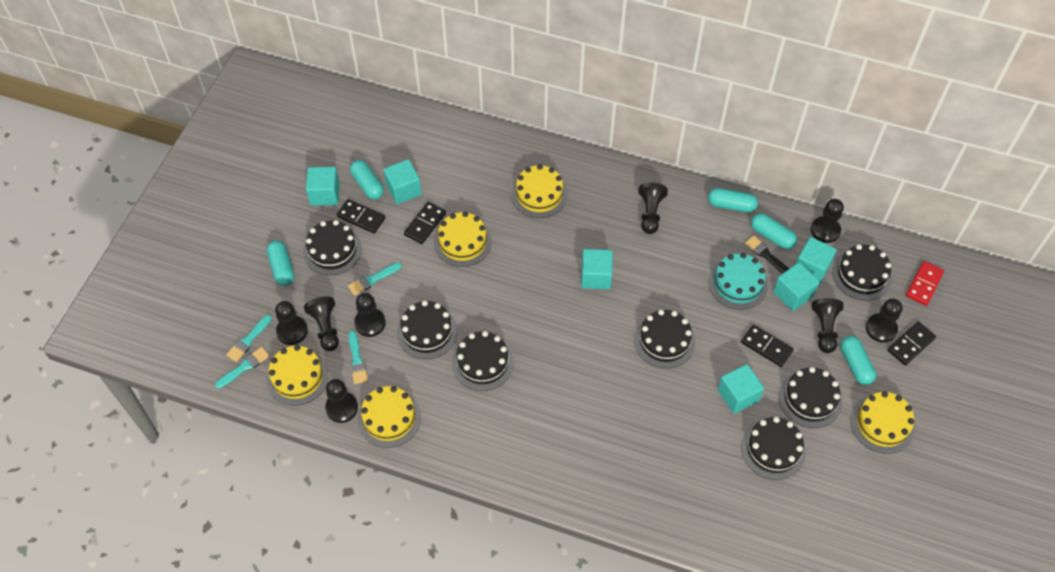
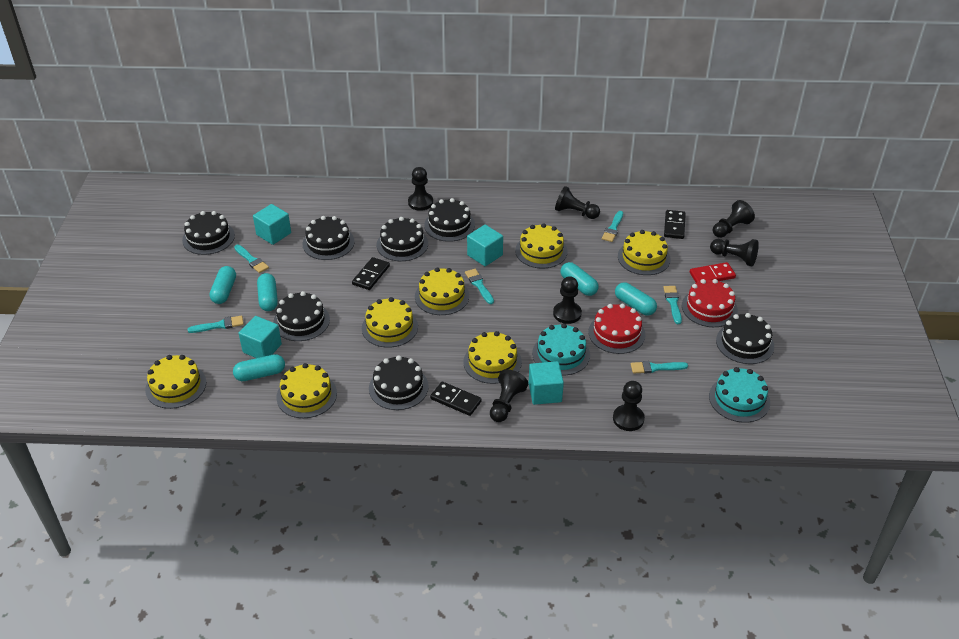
black brush: 1 -> 0
black domino: 4 -> 3
black pawn: 8 -> 7
red cake: 0 -> 2
turquoise brush: 4 -> 6
turquoise cake: 1 -> 2
turquoise cube: 6 -> 4
yellow cake: 5 -> 7

